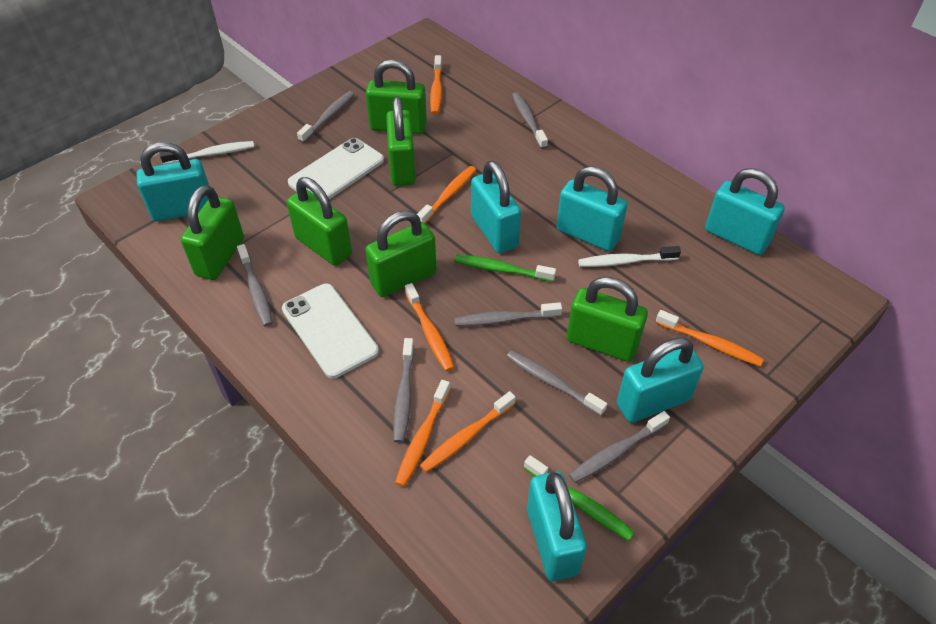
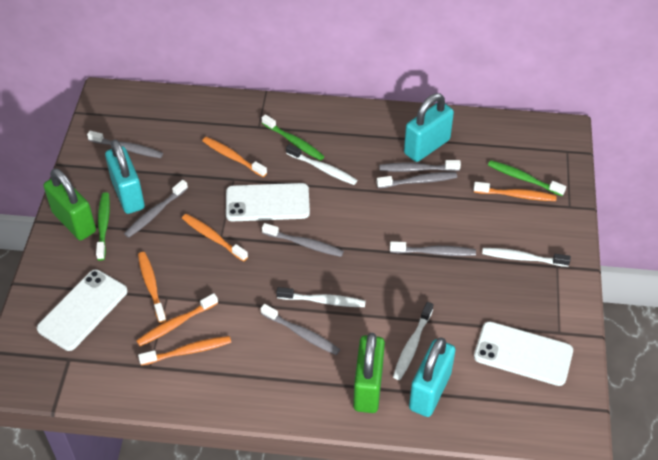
green padlock: 6 -> 2
green toothbrush: 2 -> 3
turquoise padlock: 6 -> 3
white phone: 2 -> 3
white toothbrush: 2 -> 4

